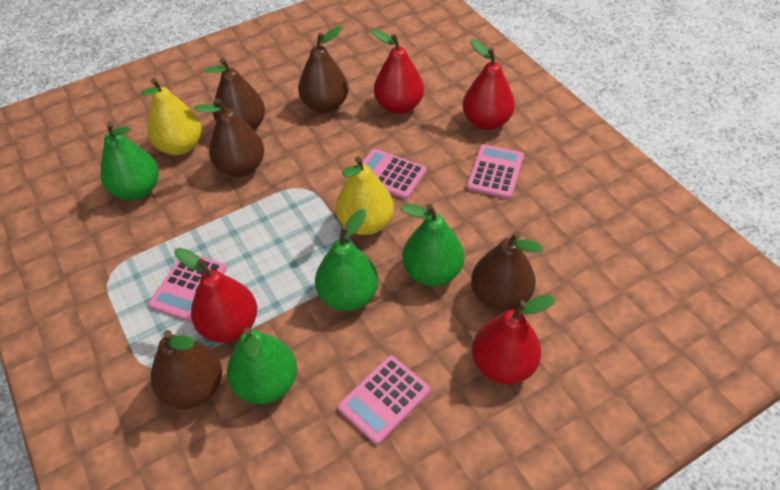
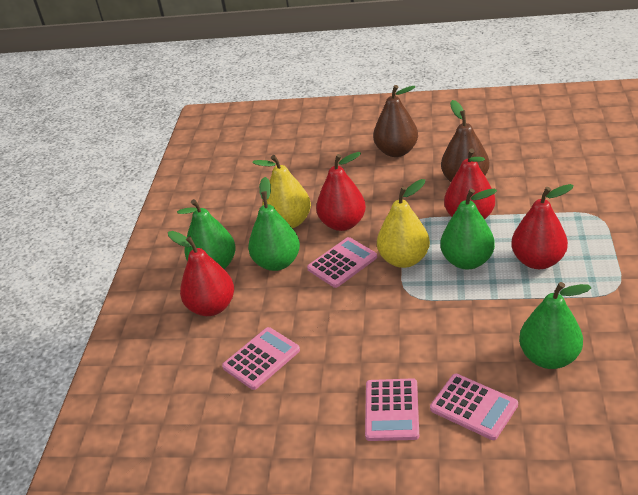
brown pear: 5 -> 2

